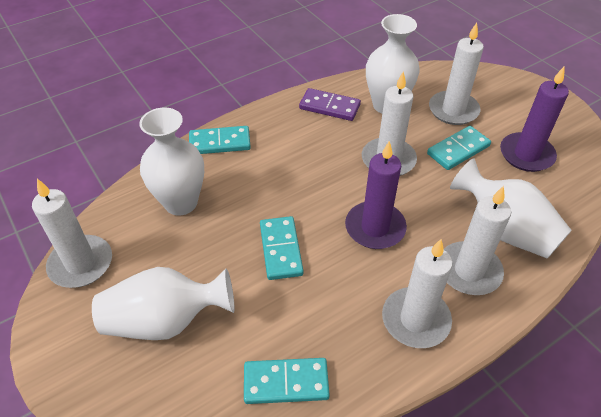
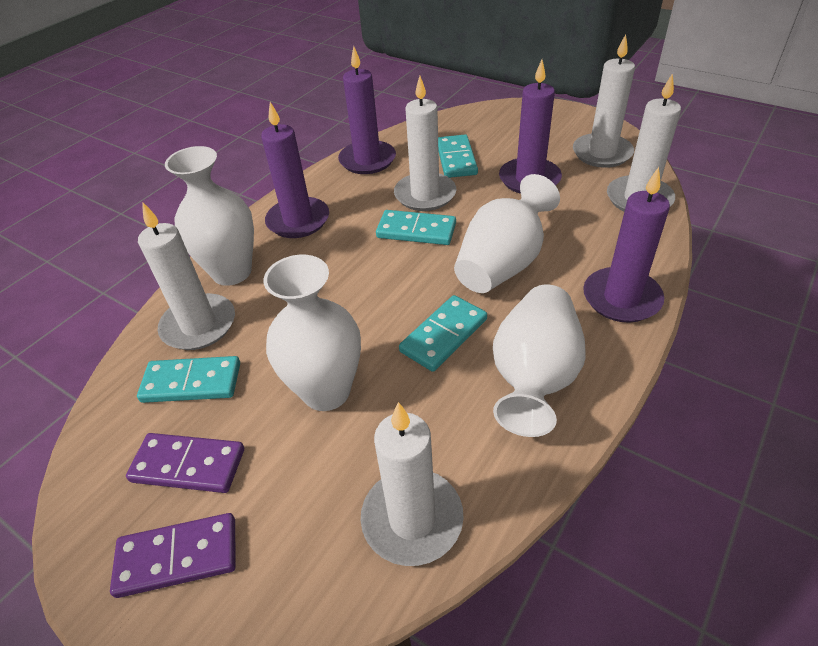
purple candle: 2 -> 4
purple domino: 1 -> 2

